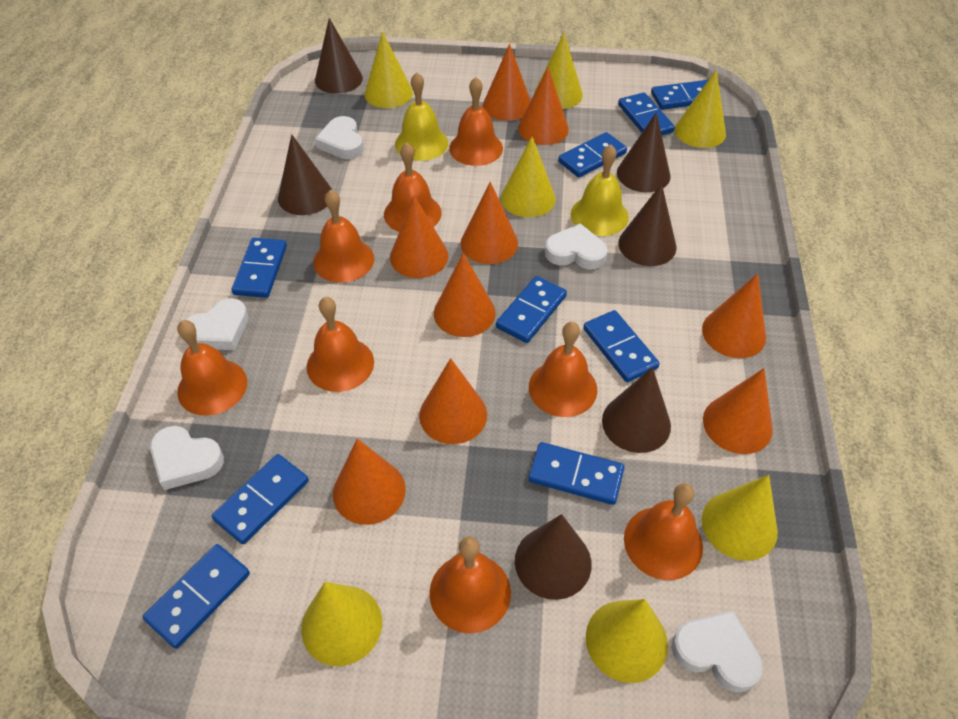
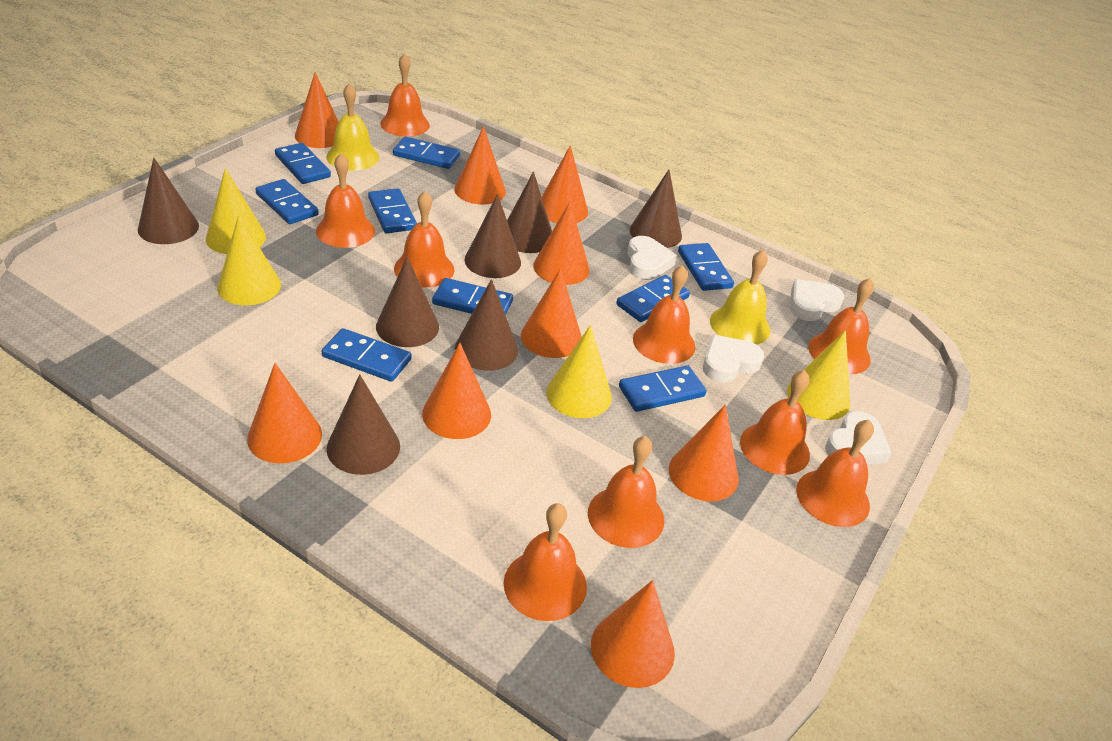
brown cone: 6 -> 7
orange bell: 8 -> 9
white heart: 5 -> 4
yellow cone: 7 -> 4

